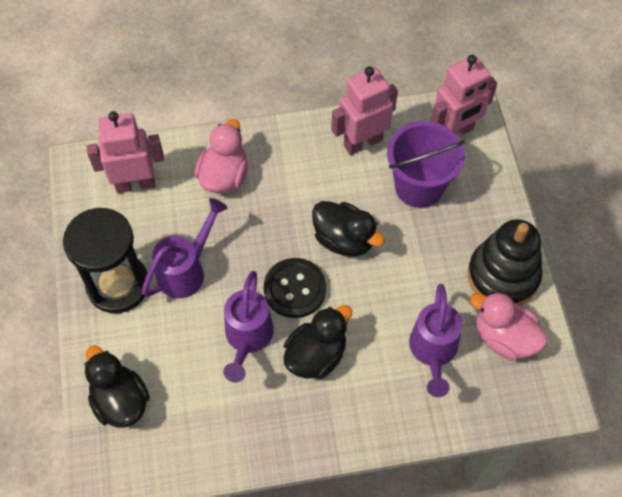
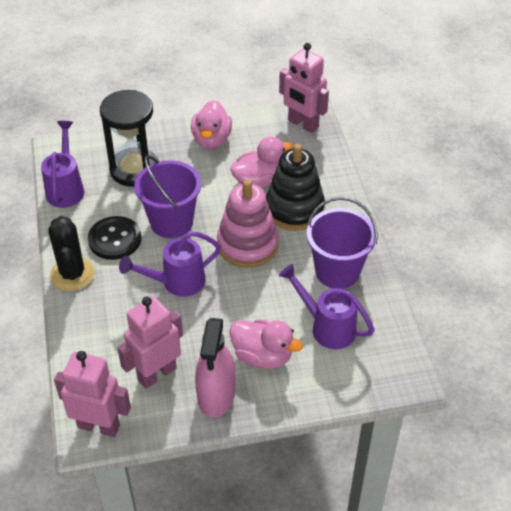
black cactus: 0 -> 1
black duck: 3 -> 0
pink duck: 2 -> 3
pink spray bottle: 0 -> 1
pink stacking toy: 0 -> 1
purple bucket: 1 -> 2

